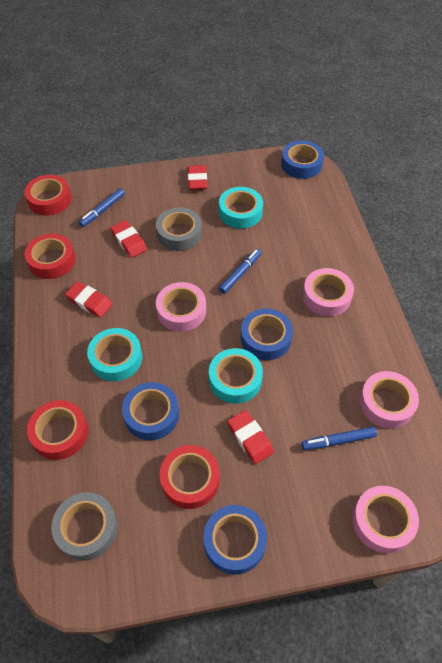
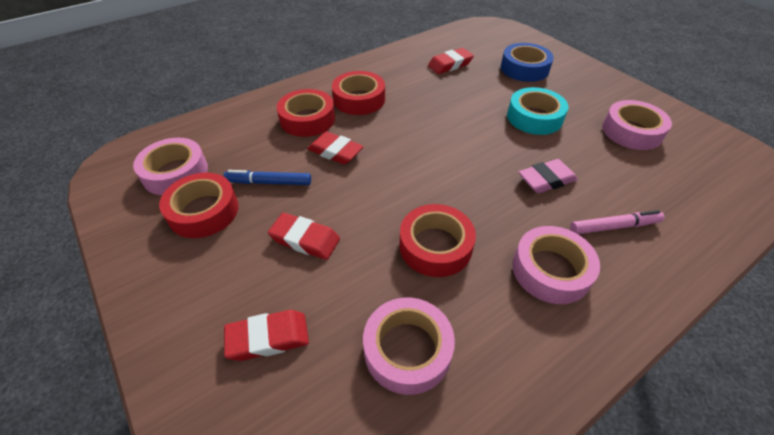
blue marker: 3 -> 1
blue tape: 4 -> 1
grey tape: 2 -> 0
pink eraser: 0 -> 1
pink marker: 0 -> 1
turquoise tape: 3 -> 1

